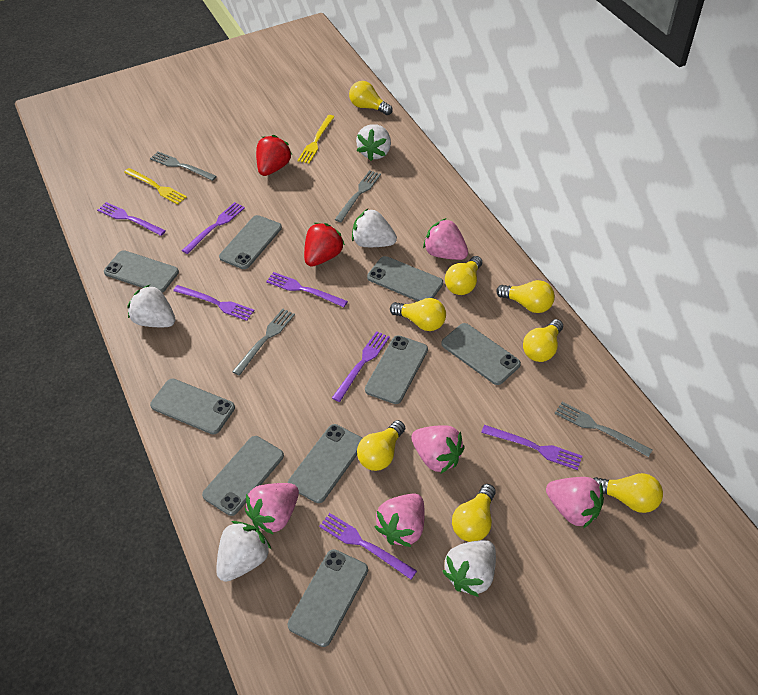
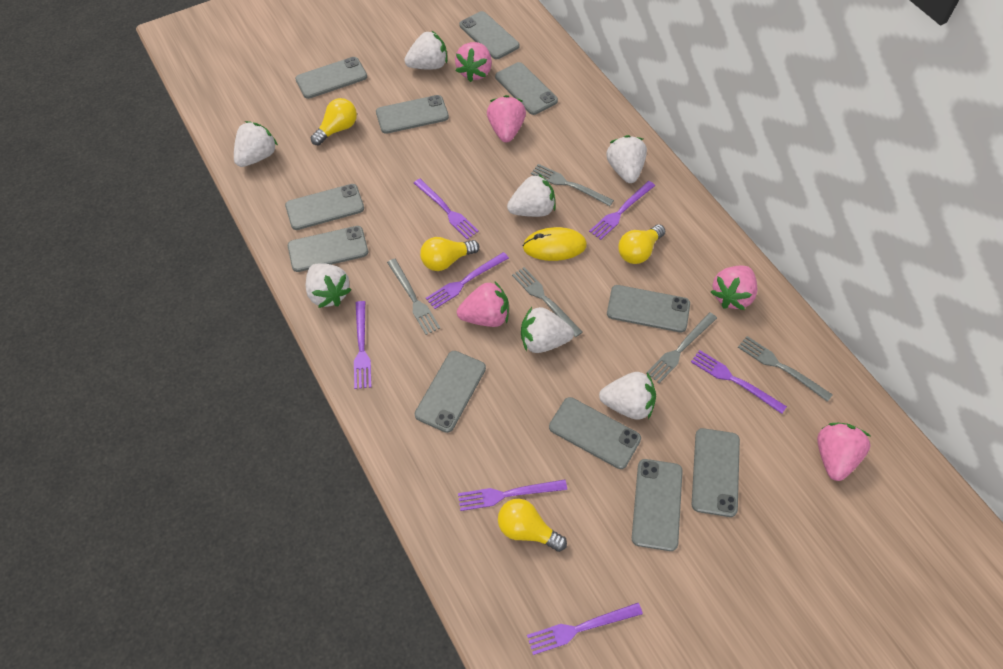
grey fork: 4 -> 5
grey phone: 9 -> 11
red strawberry: 2 -> 0
white strawberry: 5 -> 7
yellow fork: 2 -> 0
yellow light bulb: 8 -> 4
yellow mouse: 0 -> 1

